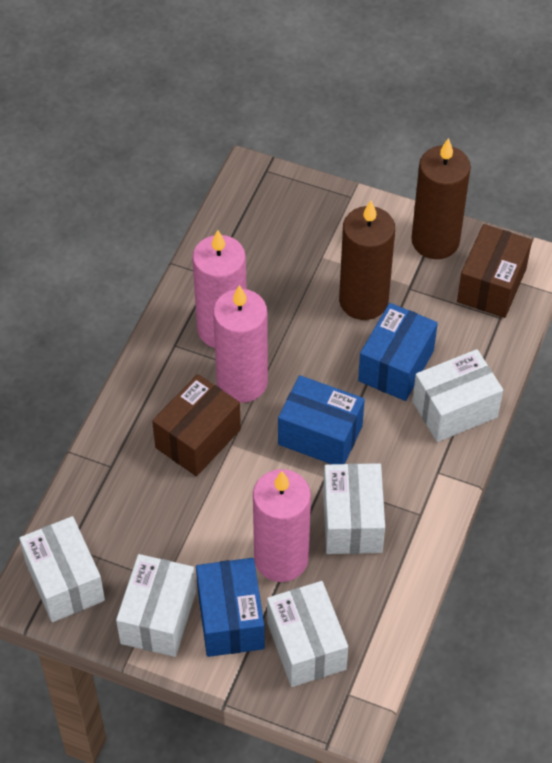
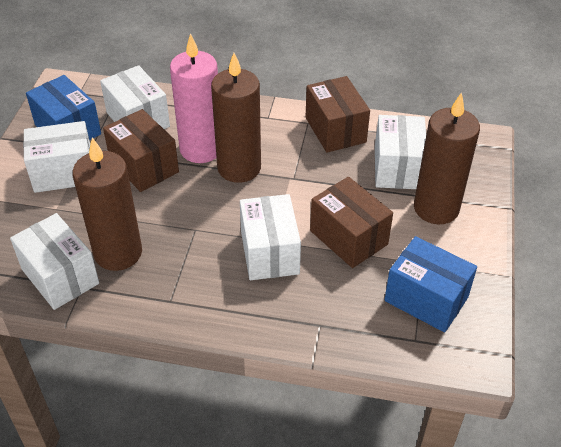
blue box: 3 -> 2
brown box: 2 -> 3
brown candle: 2 -> 3
pink candle: 3 -> 1

